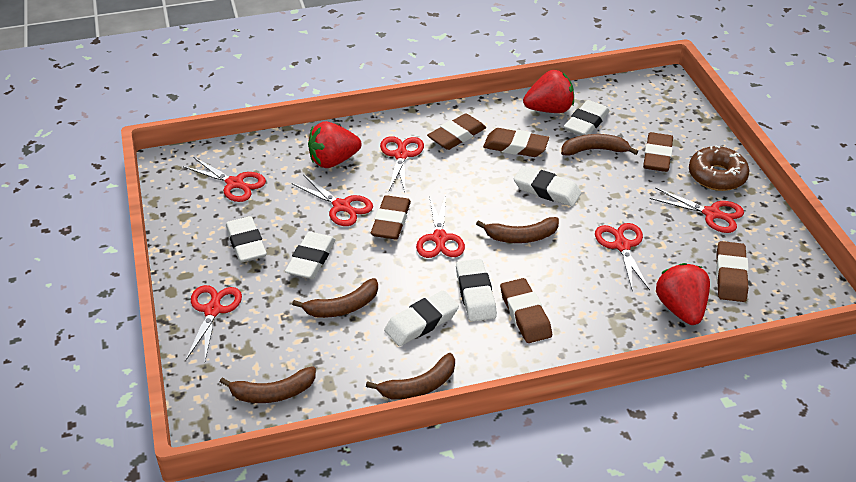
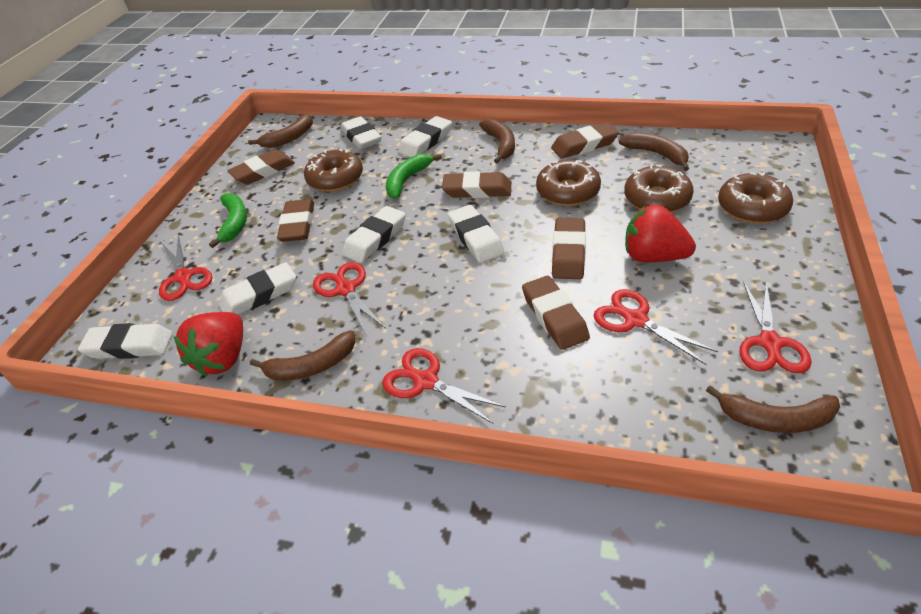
brown donut: 1 -> 4
green banana: 0 -> 2
red scissors: 7 -> 5
red strawberry: 3 -> 2

